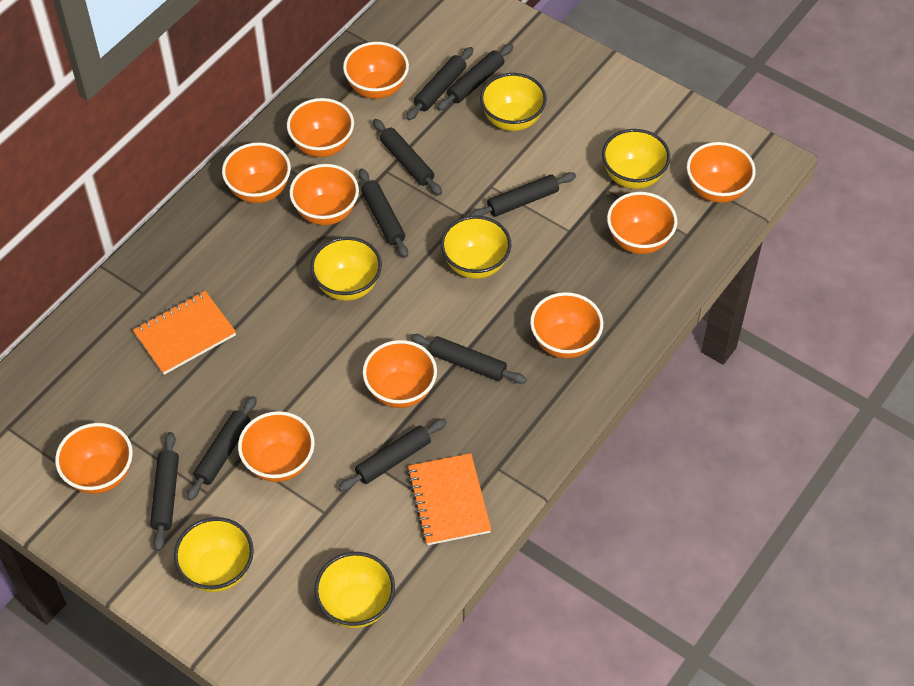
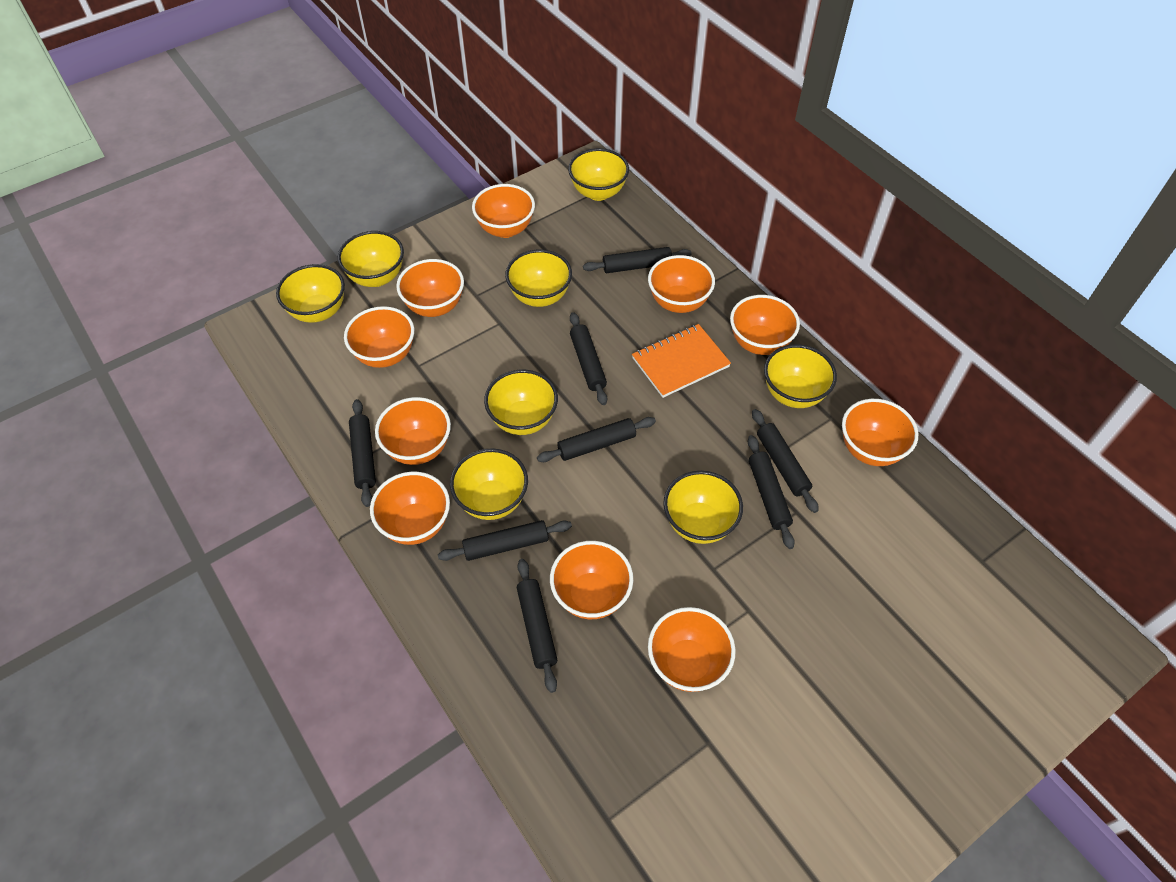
black rolling pin: 9 -> 8
orange notebook: 2 -> 1
yellow bowl: 6 -> 8

